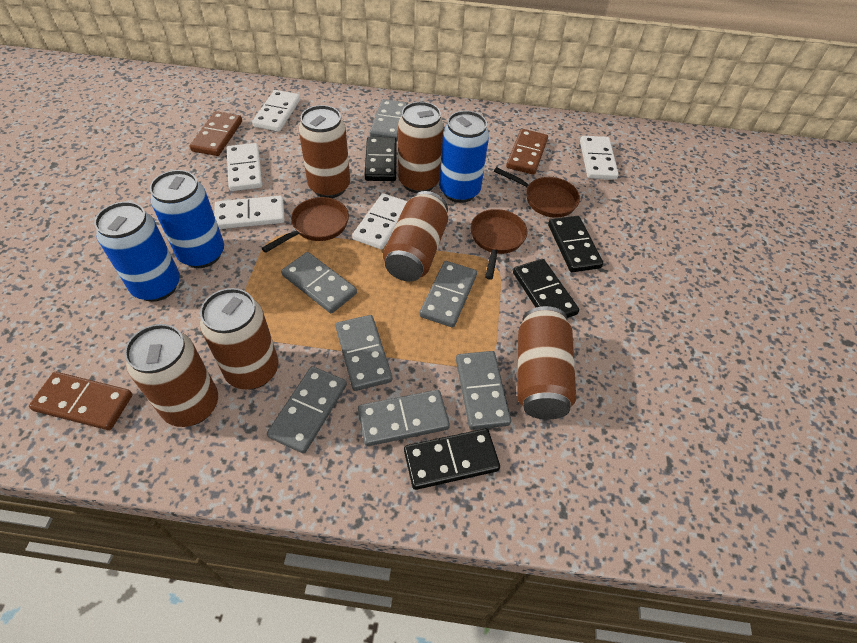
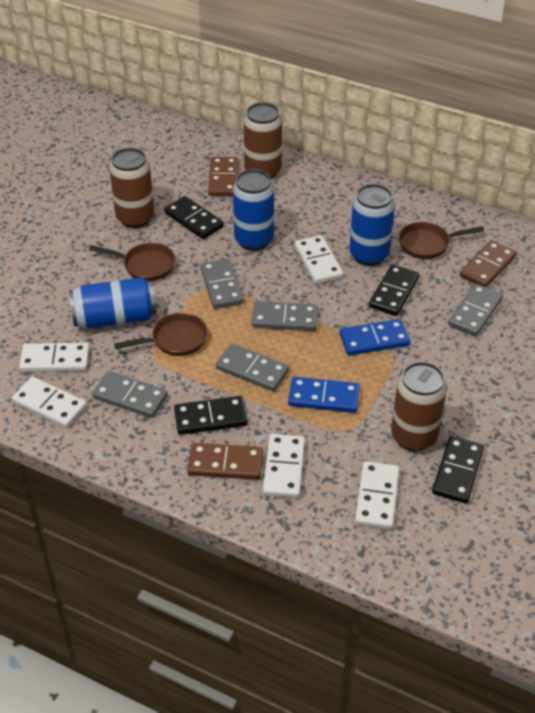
blue domino: 0 -> 2
brown can: 6 -> 3
grey domino: 7 -> 5

